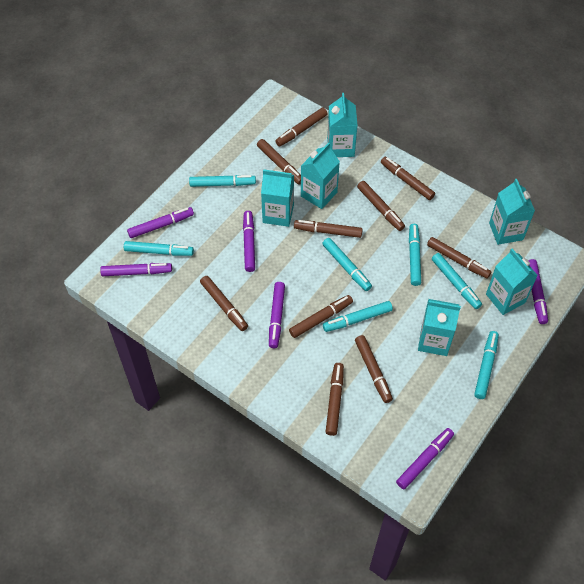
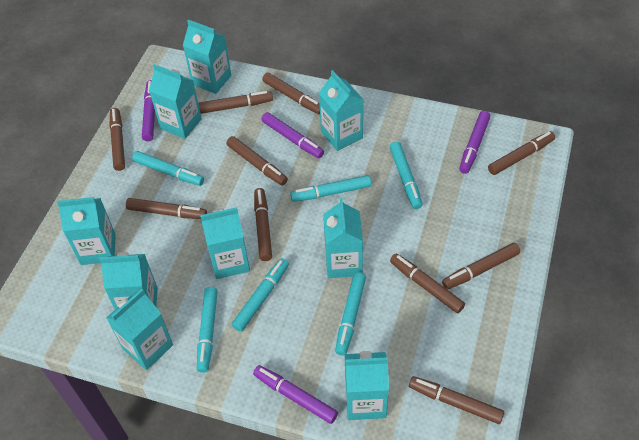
purple marker: 6 -> 4
turquoise carton: 6 -> 9
turquoise marker: 7 -> 6

